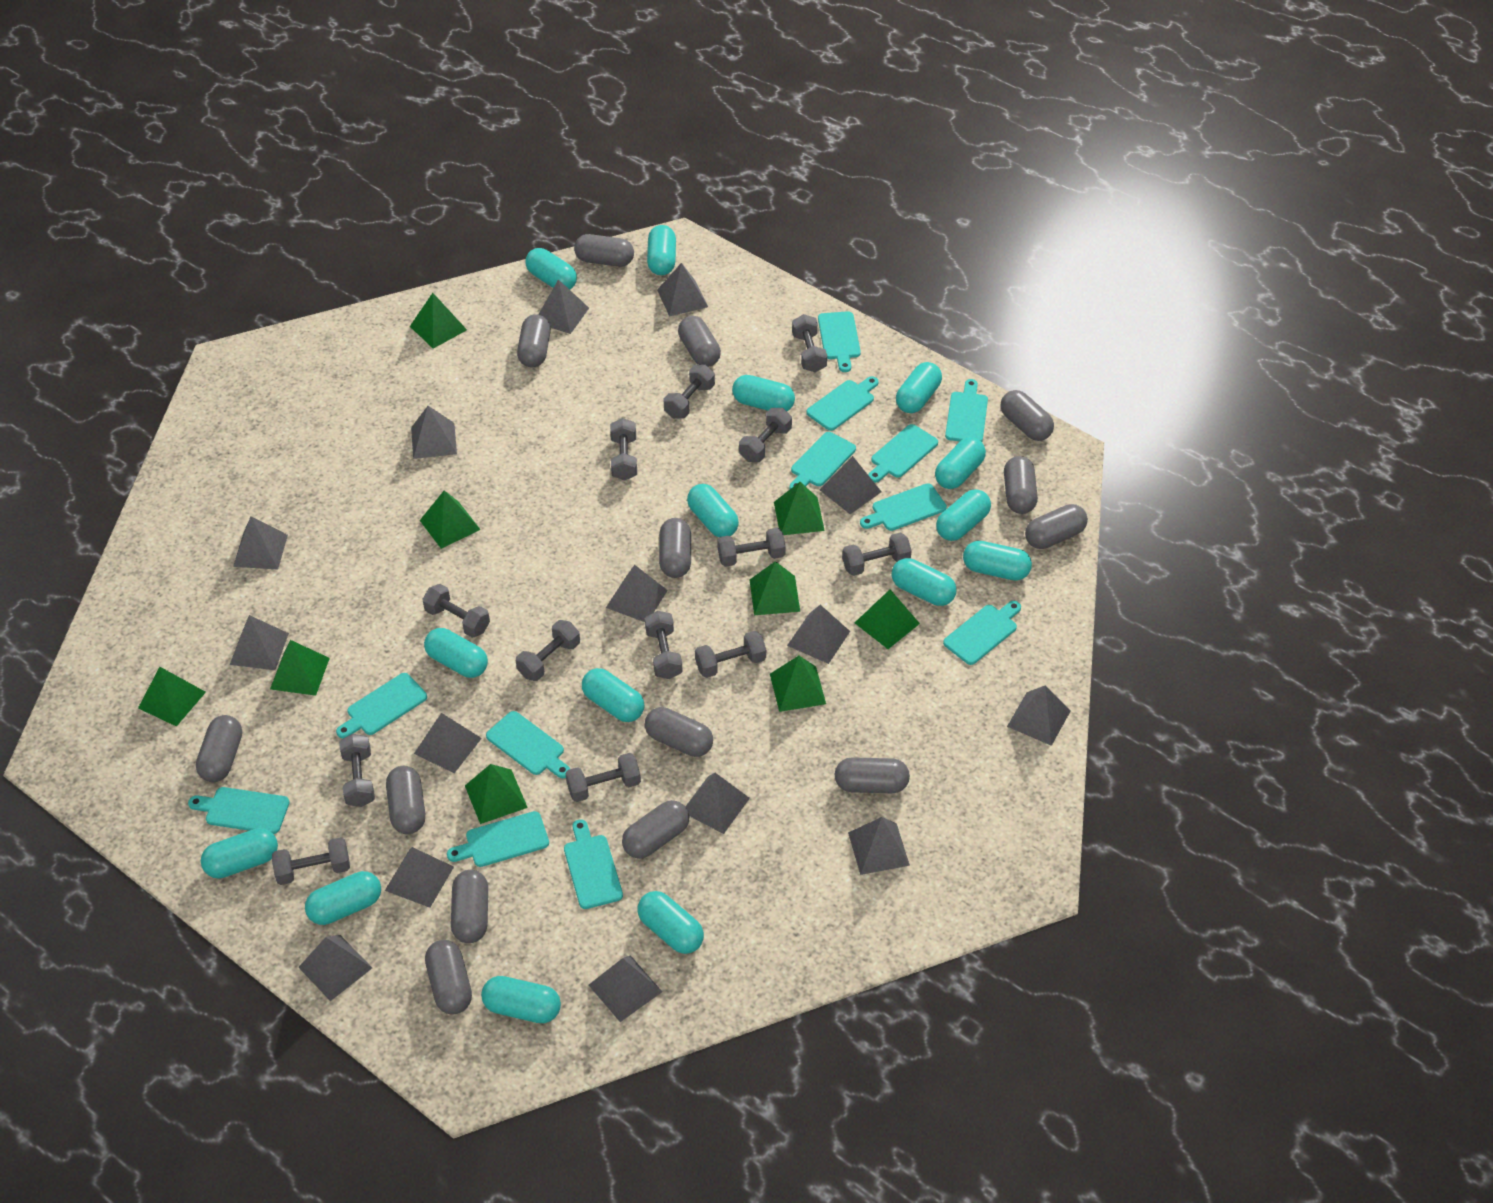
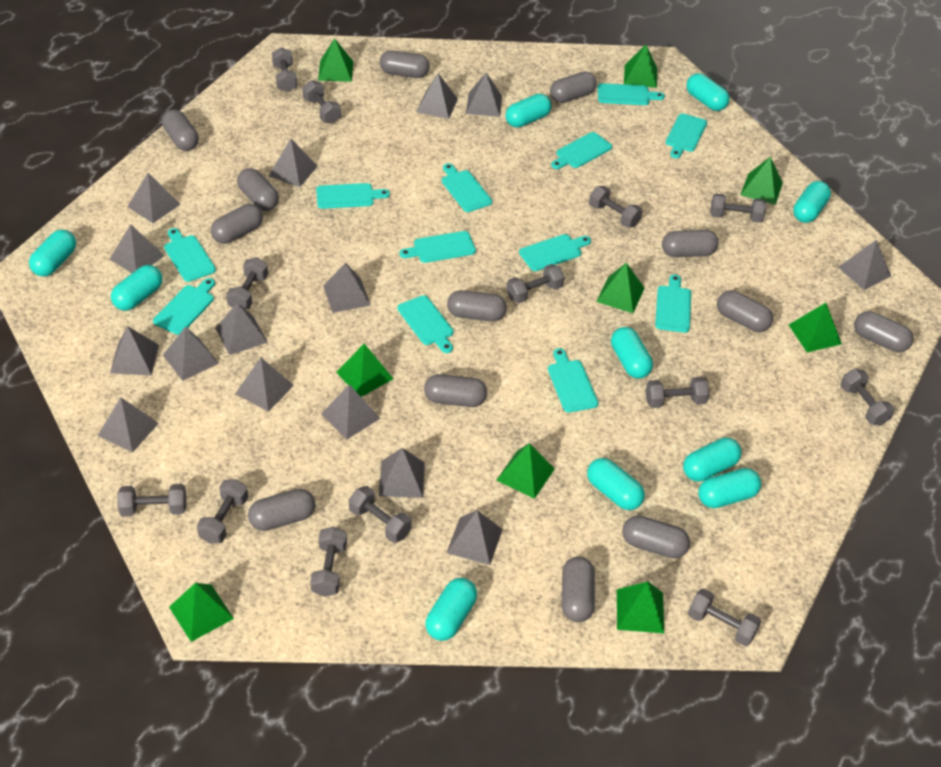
grey capsule: 14 -> 13
turquoise capsule: 15 -> 10

